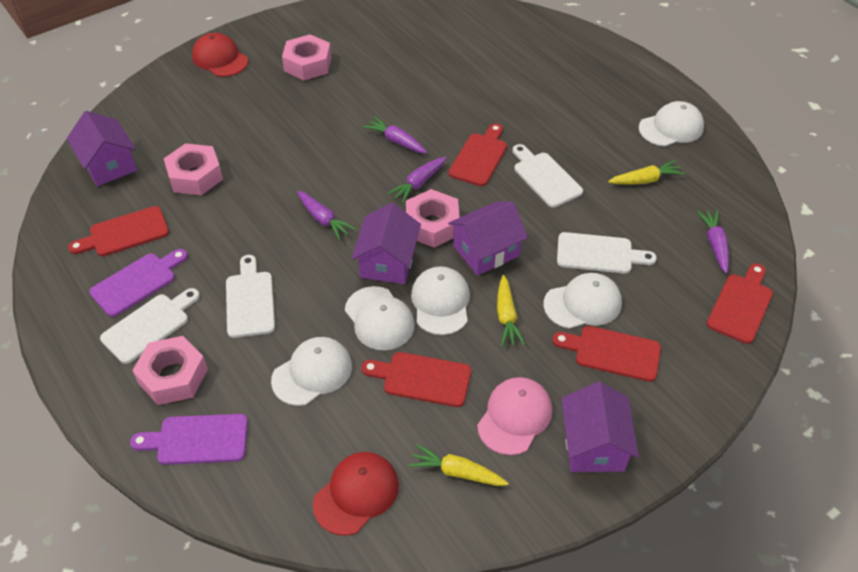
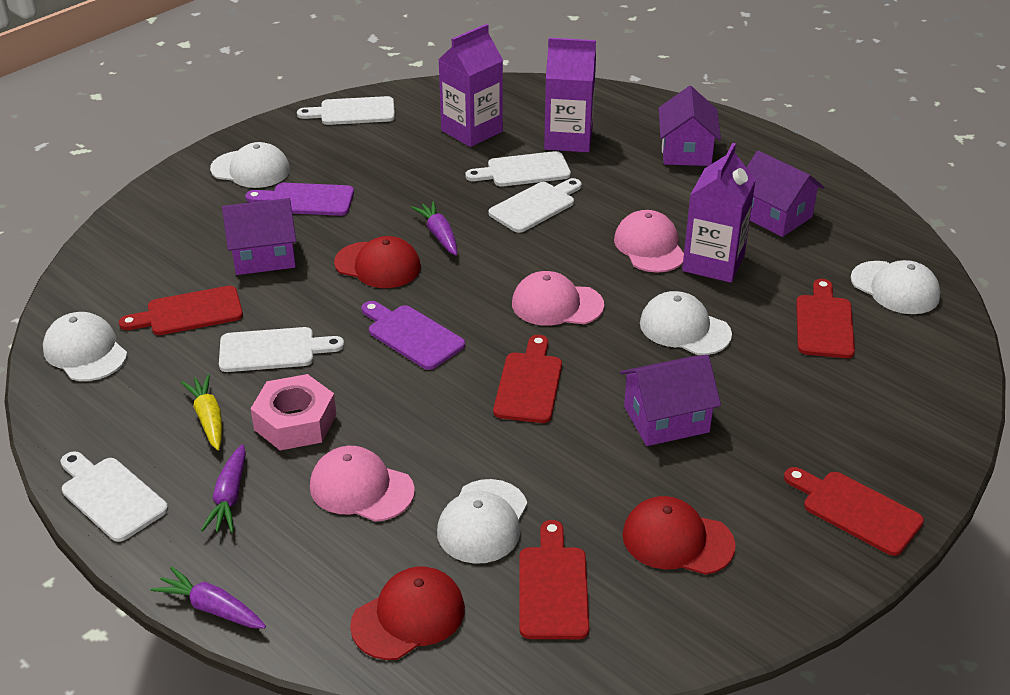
pink cap: 1 -> 3
pink nut: 4 -> 1
purple carrot: 4 -> 3
purple carton: 0 -> 3
red cap: 2 -> 3
white cutting board: 4 -> 5
yellow carrot: 3 -> 1

